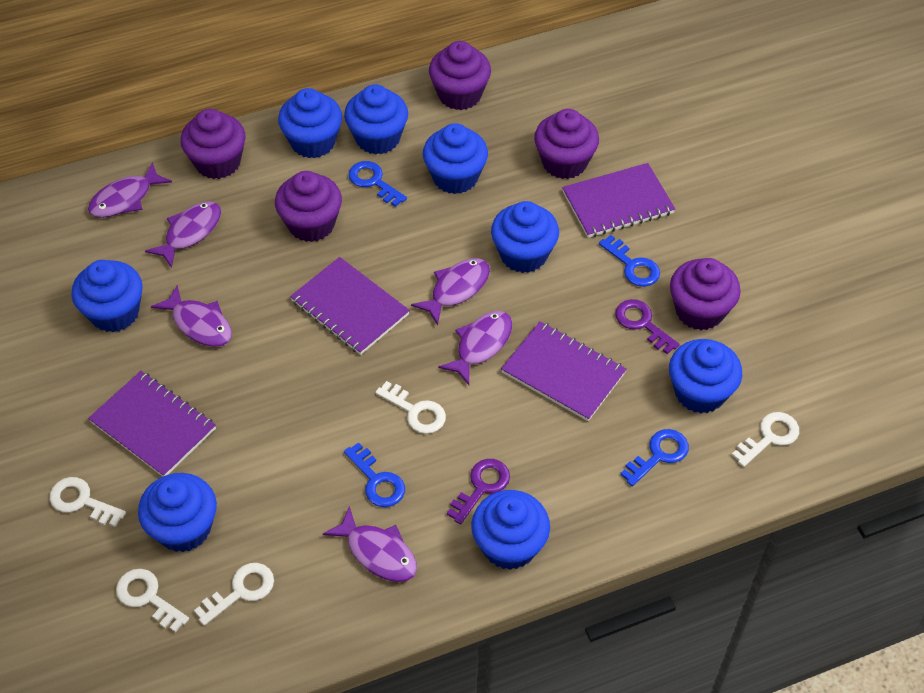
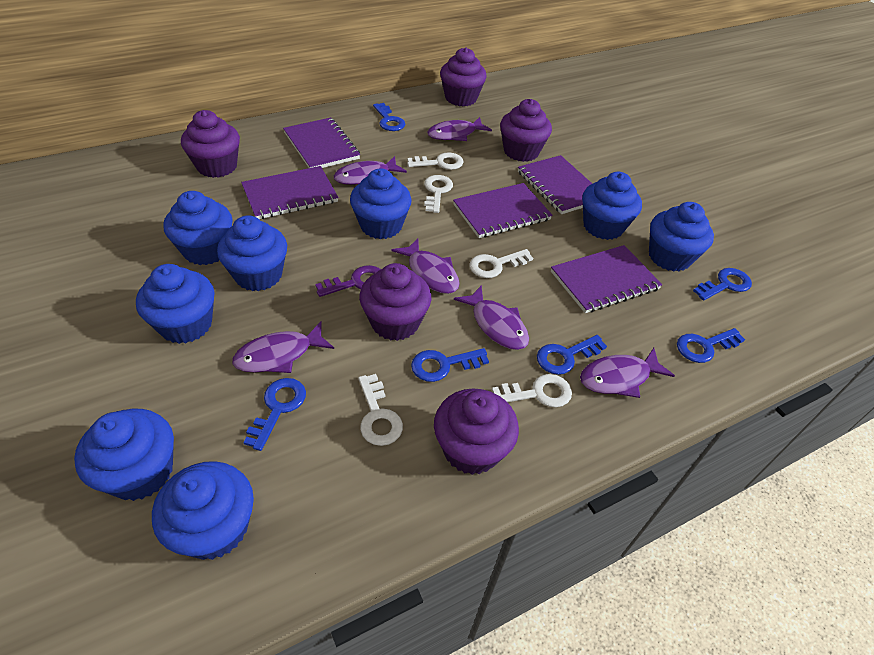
blue key: 4 -> 6
purple key: 2 -> 1
purple notebook: 4 -> 5

